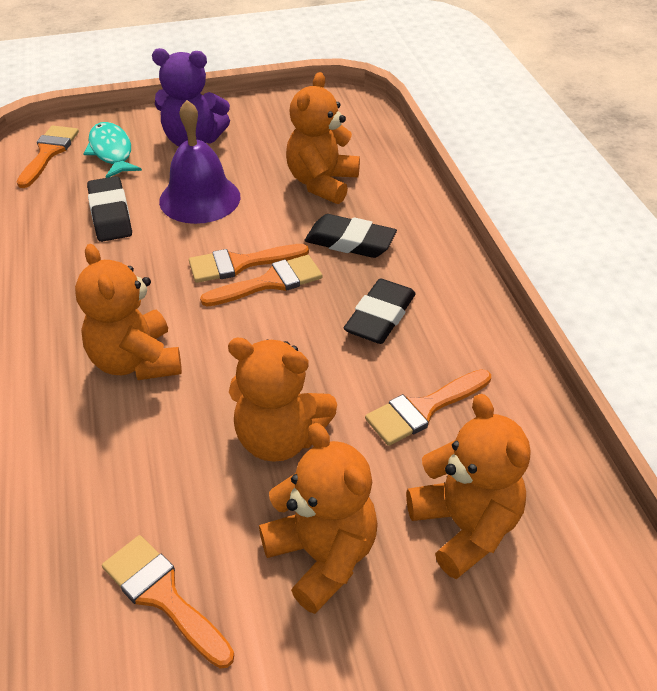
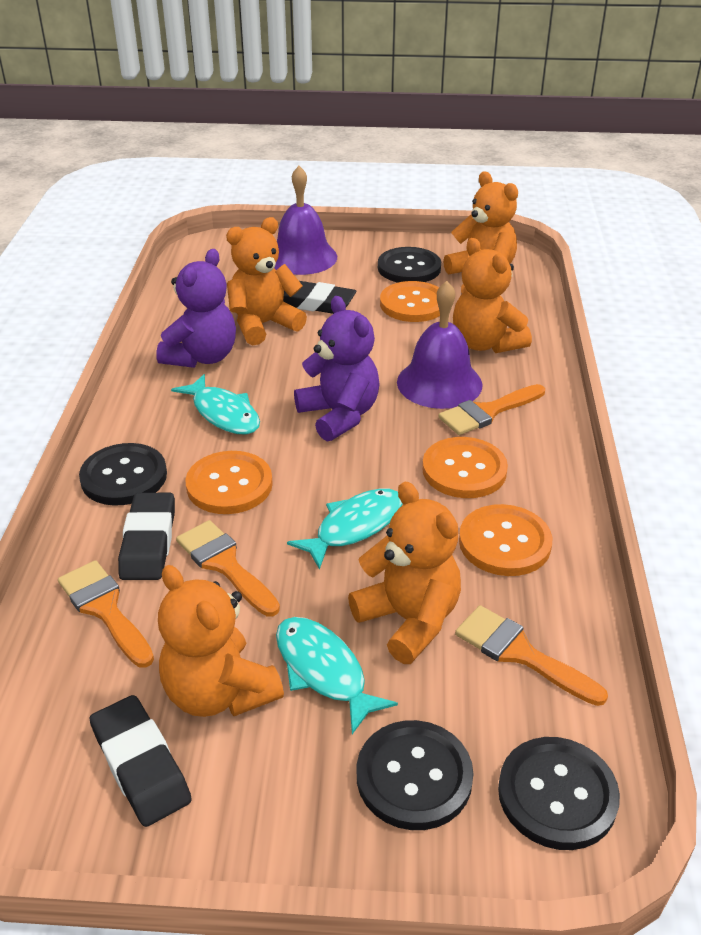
black button: 0 -> 4
orange brush: 5 -> 4
orange button: 0 -> 4
purple bell: 1 -> 2
purple teddy bear: 1 -> 2
turquoise fish: 1 -> 3

